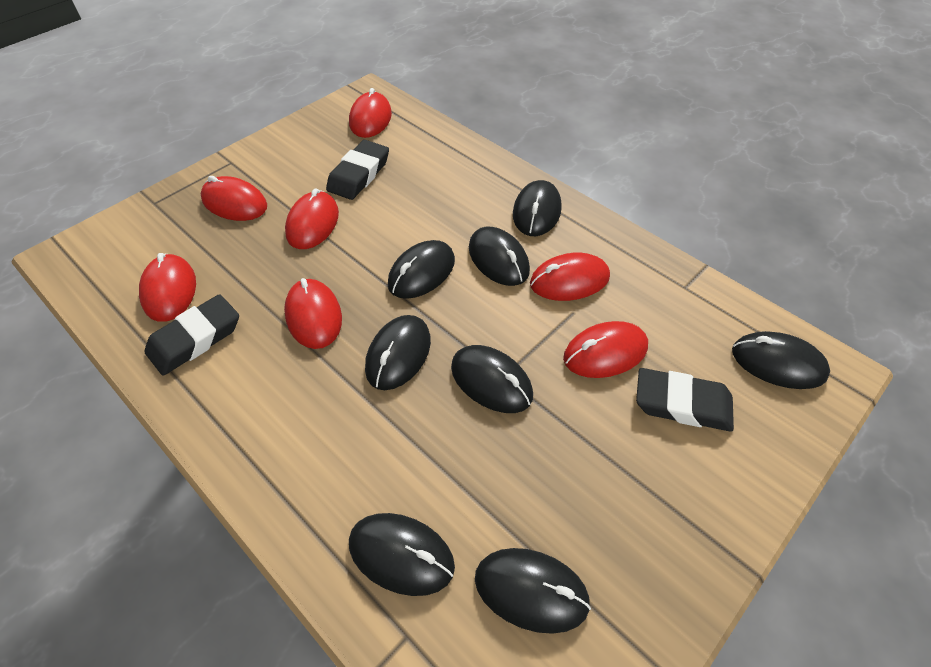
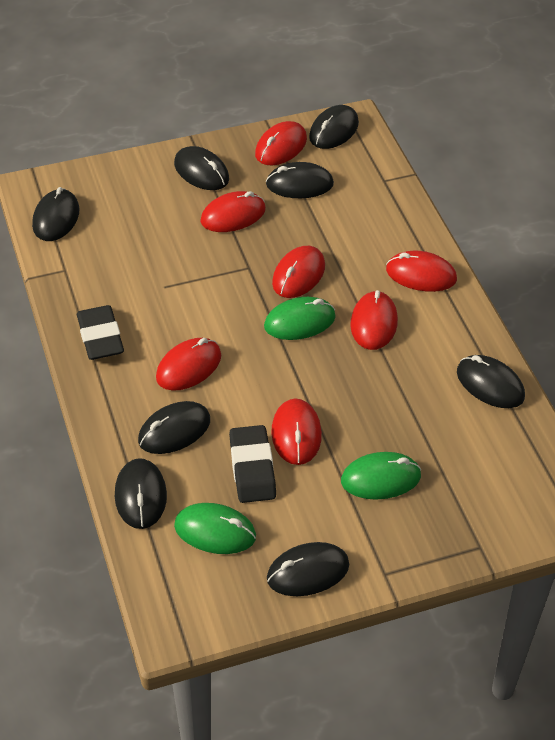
black eraser: 3 -> 2
green mouse: 0 -> 3

